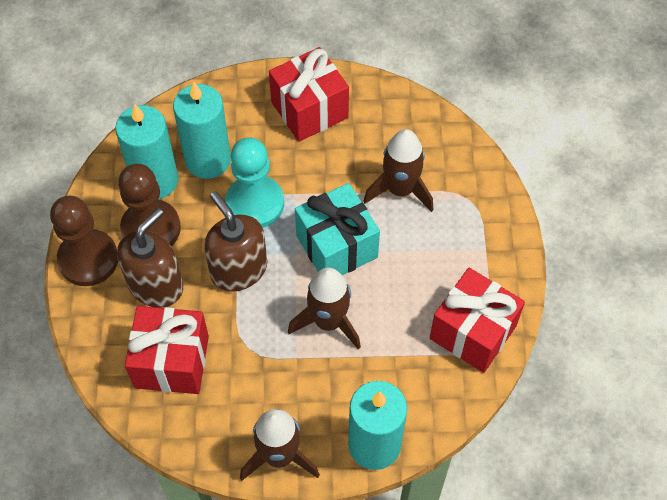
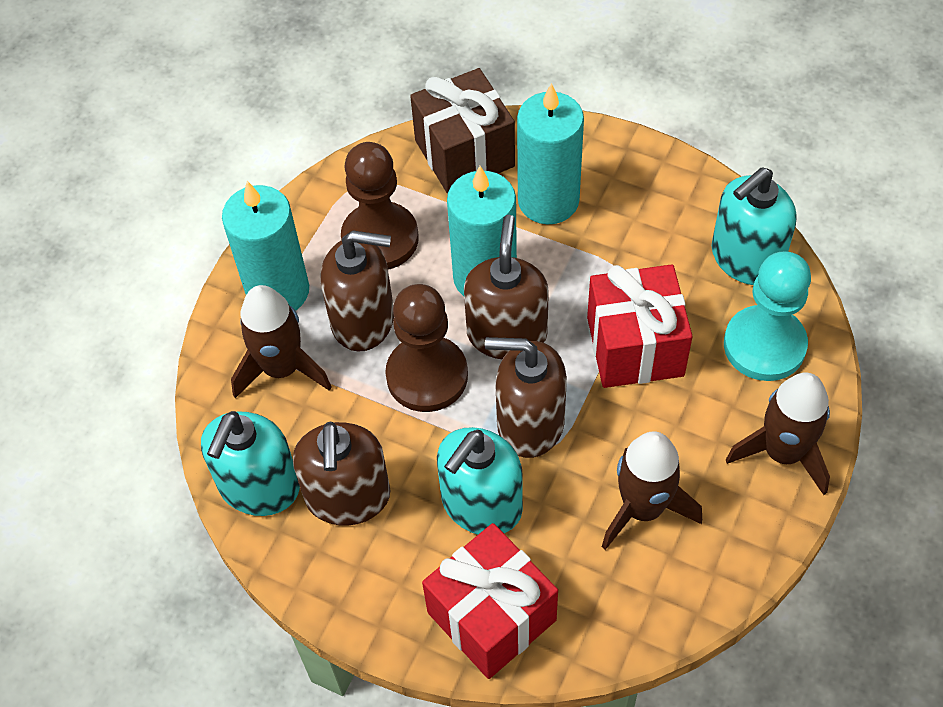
brown gift: 0 -> 1
brown soap dispenser: 2 -> 4
red gift: 3 -> 2
turquoise gift: 1 -> 0
turquoise soap dispenser: 0 -> 3

